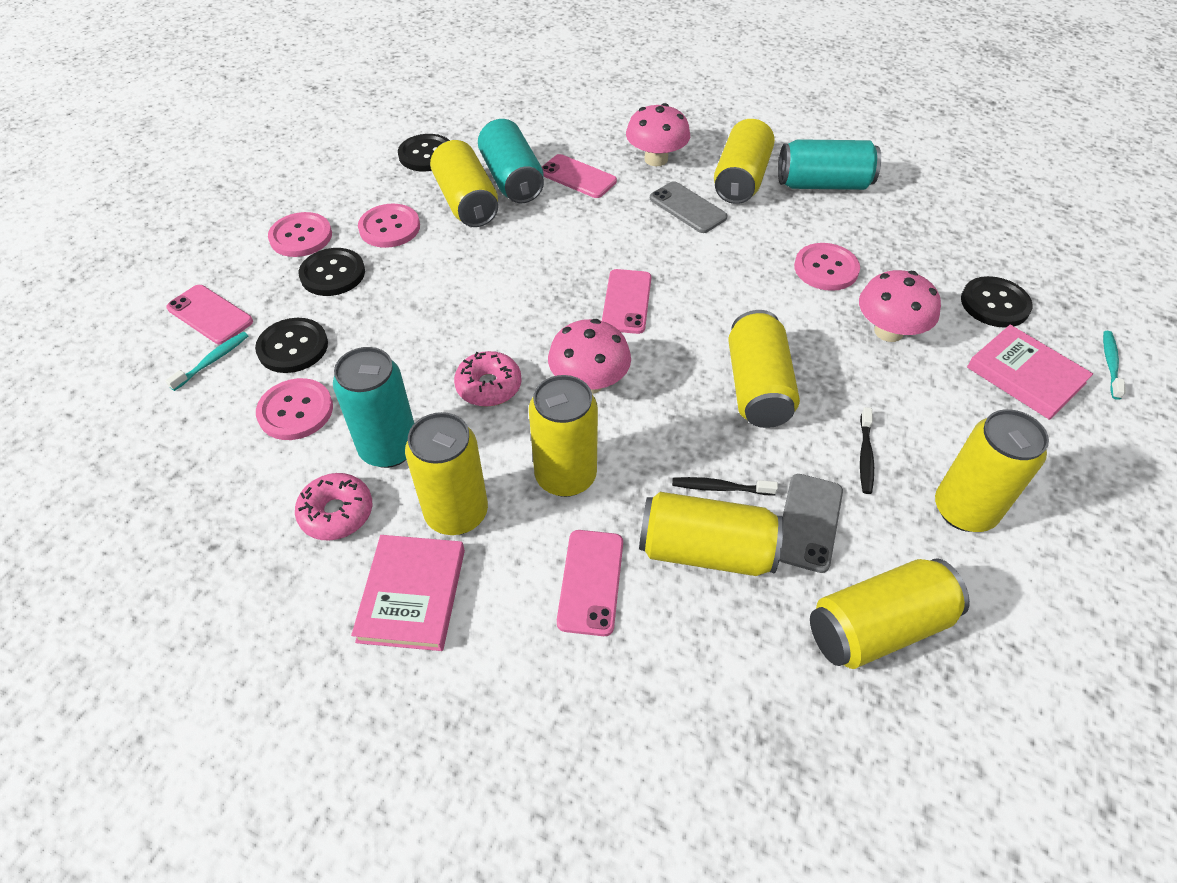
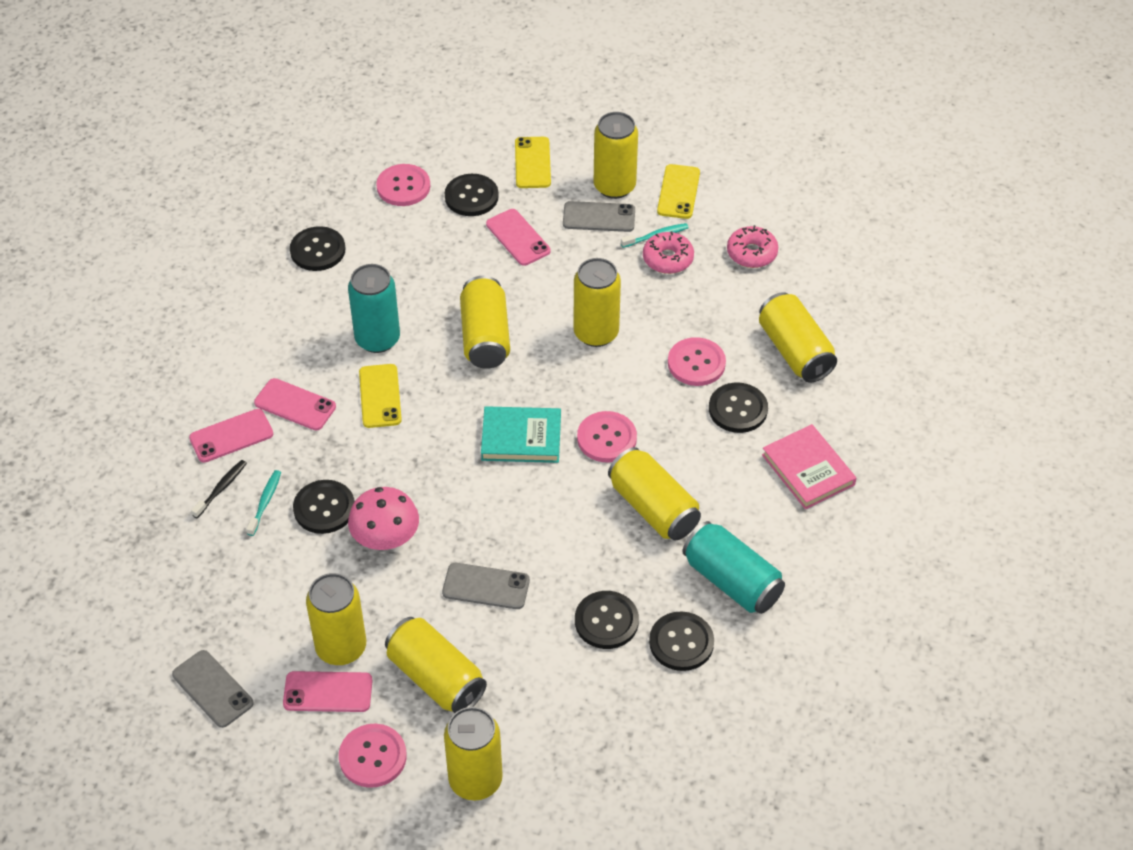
black button: 4 -> 6
black toothbrush: 2 -> 1
grey phone: 2 -> 3
pink book: 2 -> 1
pink mushroom: 3 -> 1
turquoise book: 0 -> 1
turquoise can: 3 -> 2
yellow phone: 0 -> 3

